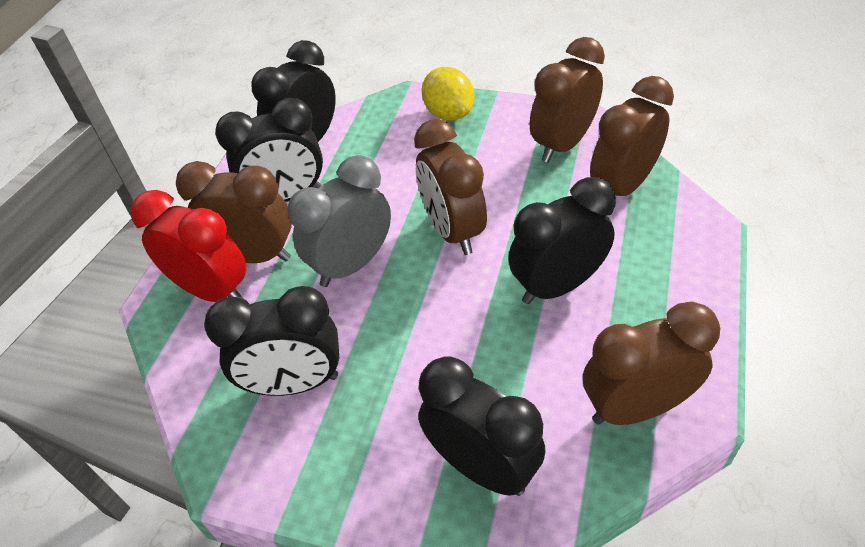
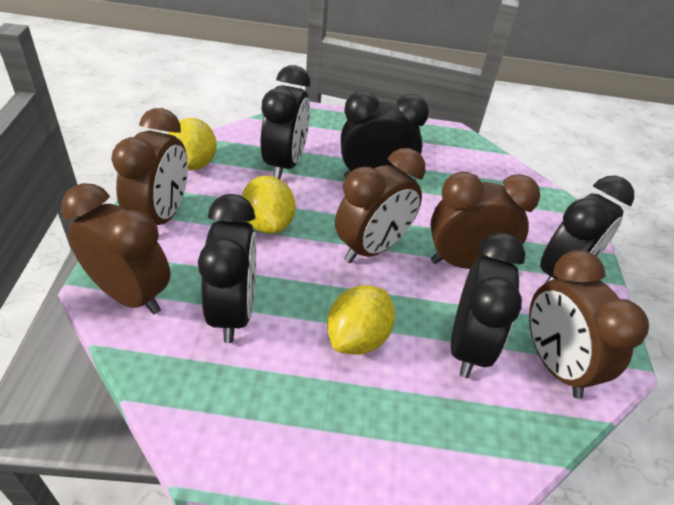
grey clock: 1 -> 0
red clock: 1 -> 0
yellow lemon: 1 -> 3

